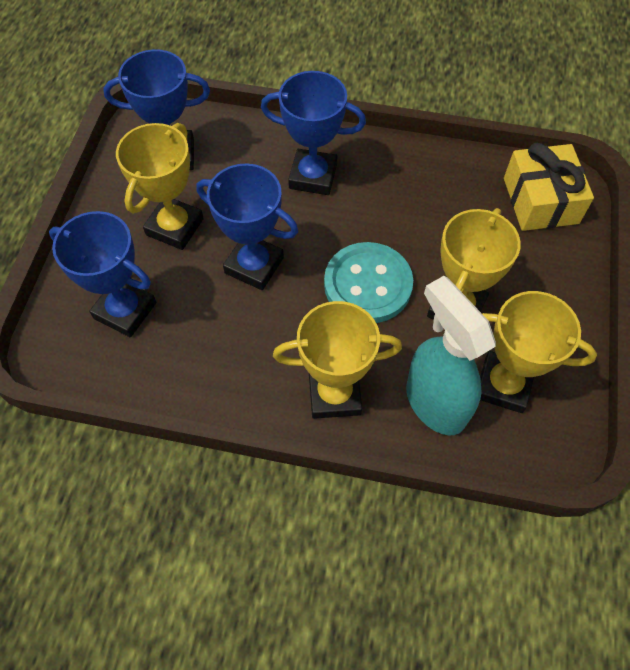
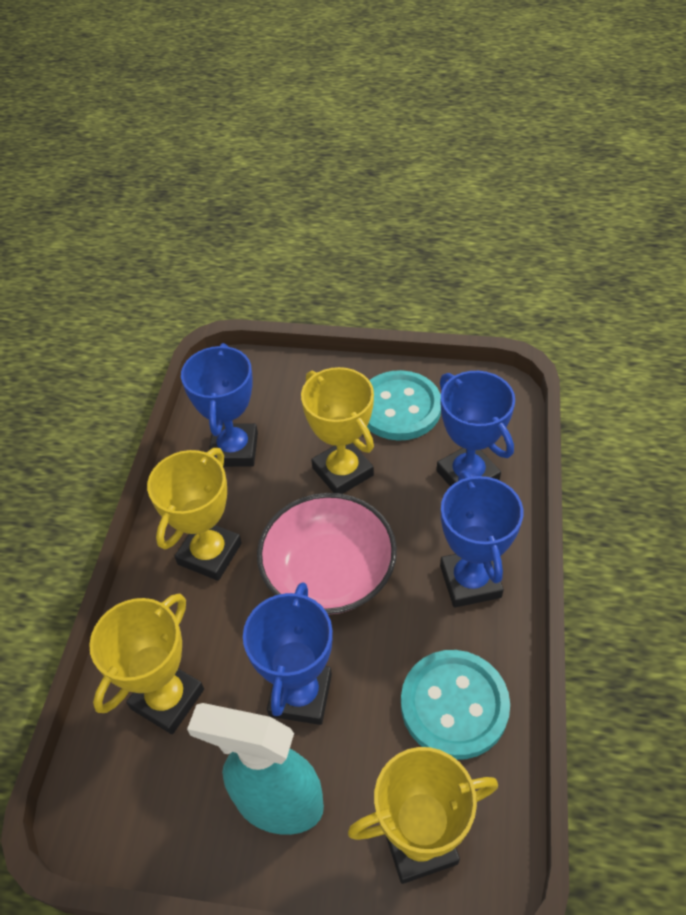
pink bowl: 0 -> 1
turquoise button: 1 -> 2
yellow gift: 1 -> 0

